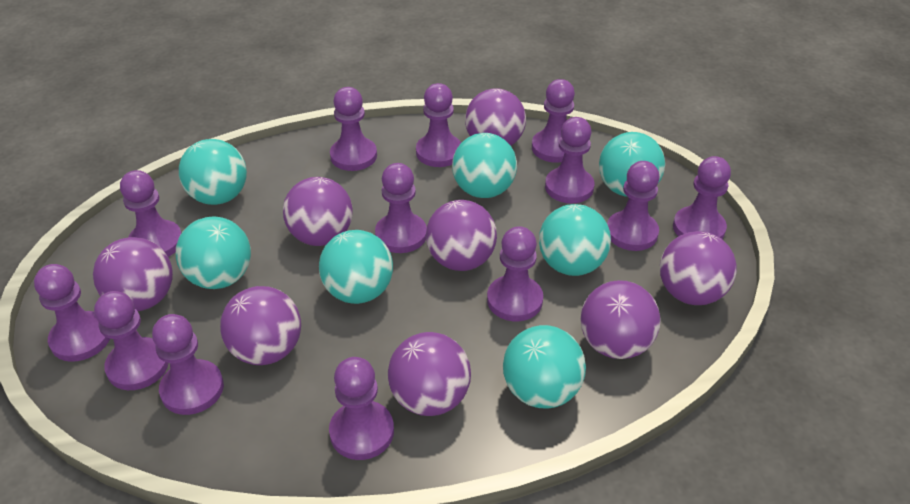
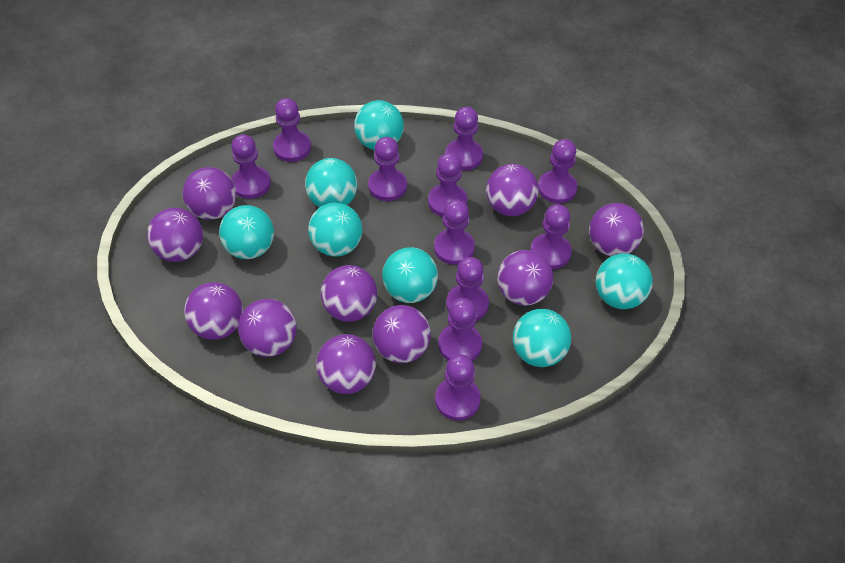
purple ball: 8 -> 10
purple pawn: 13 -> 11

